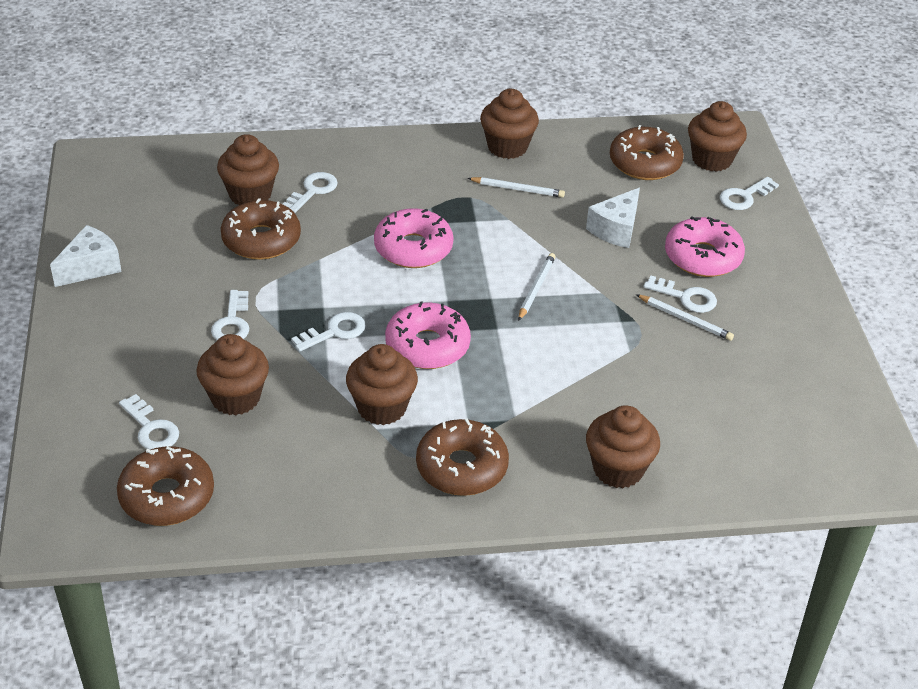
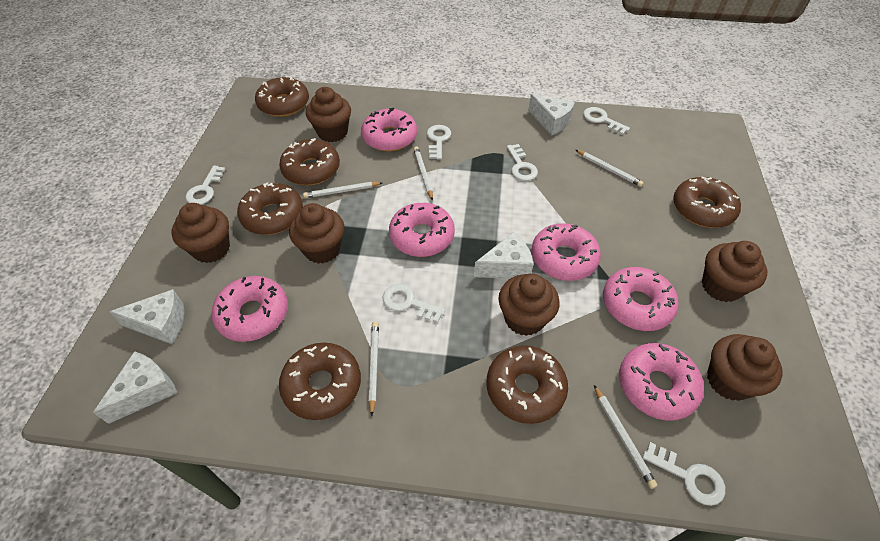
brown donut: 4 -> 6
pink donut: 3 -> 6
white cheese: 2 -> 4
white pencil: 3 -> 5

